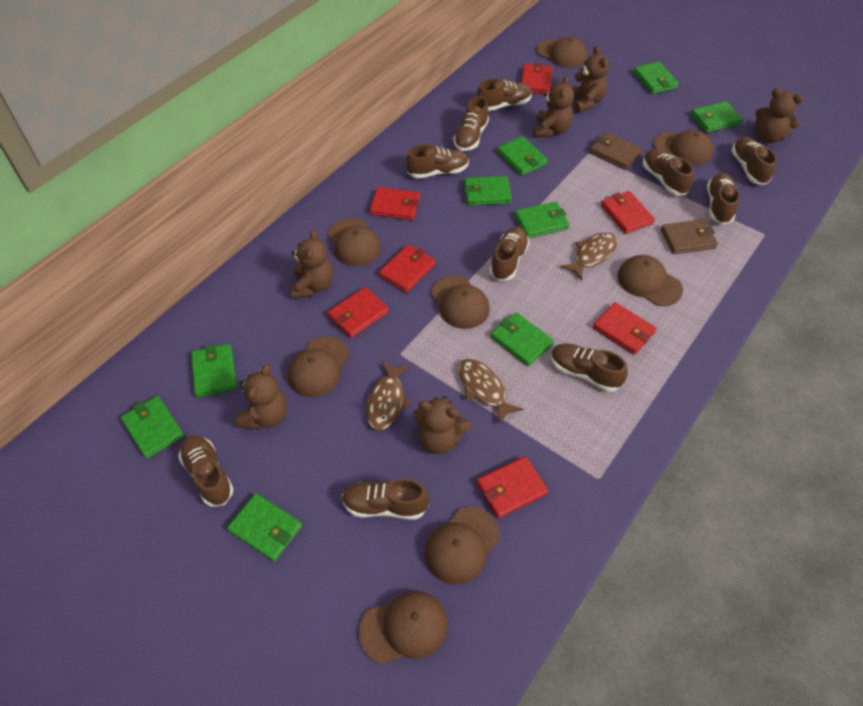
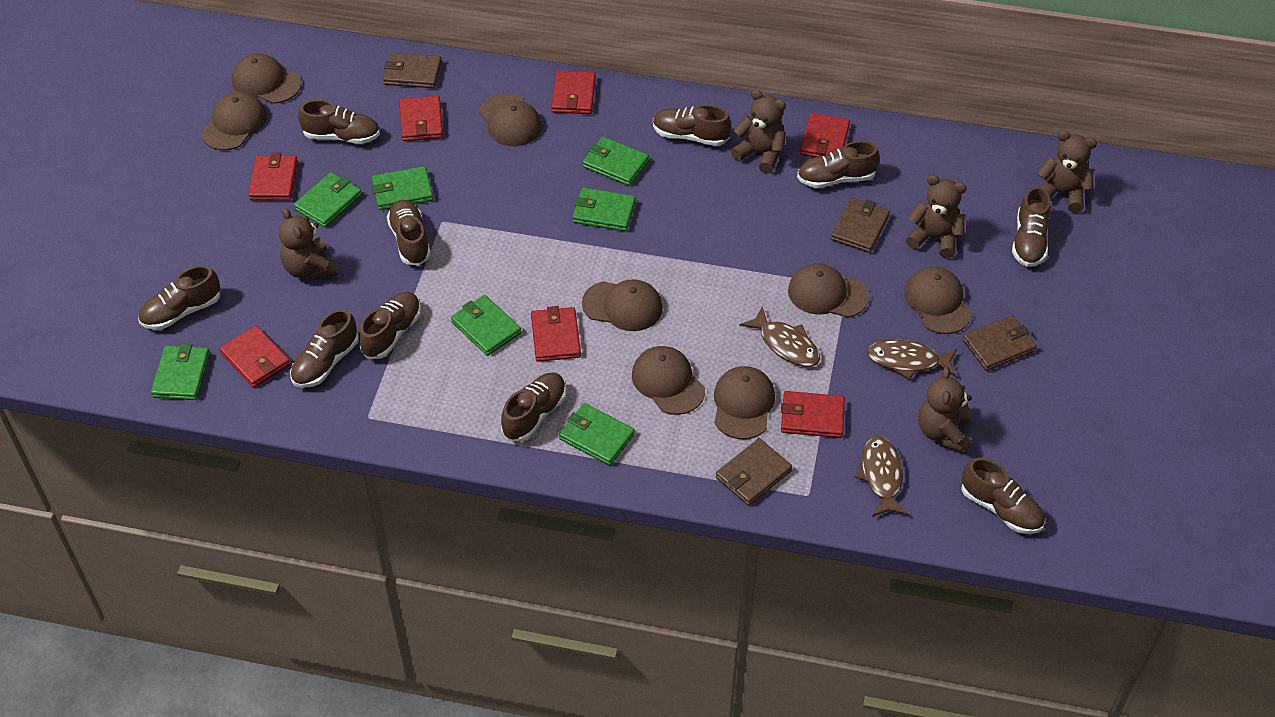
brown teddy bear: 6 -> 5
brown wallet: 2 -> 4
green wallet: 9 -> 7

